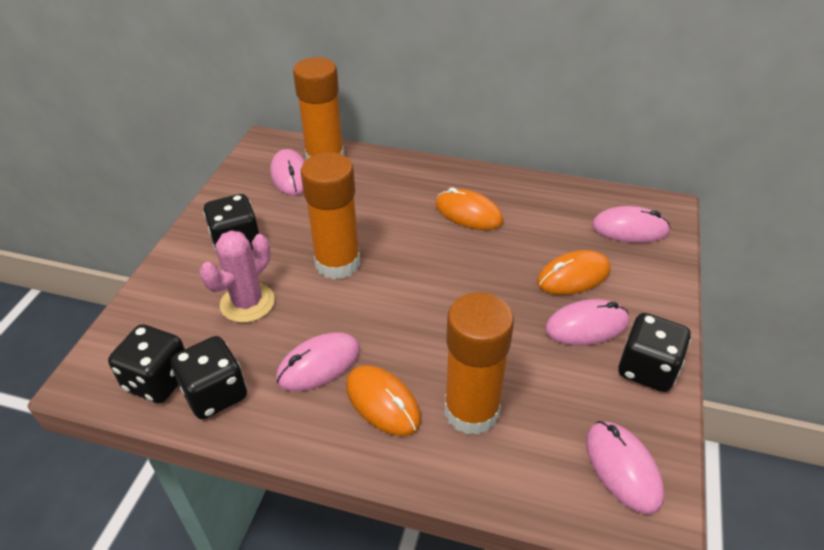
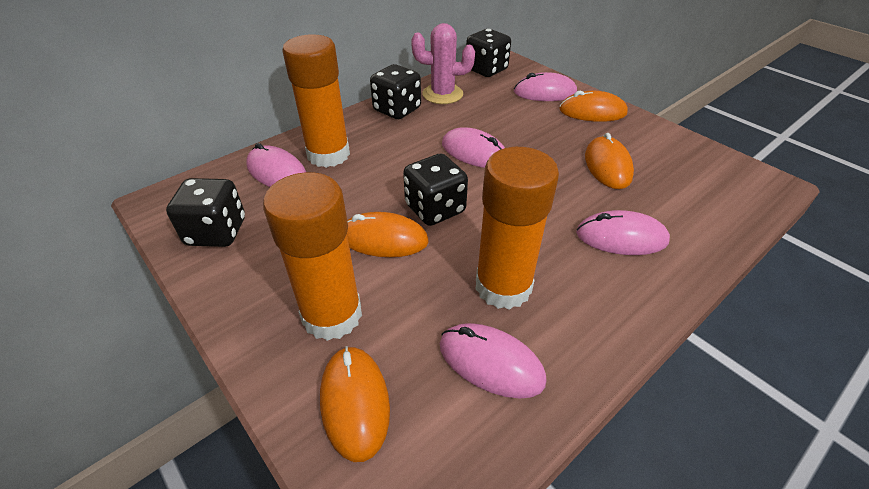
orange mouse: 3 -> 4

